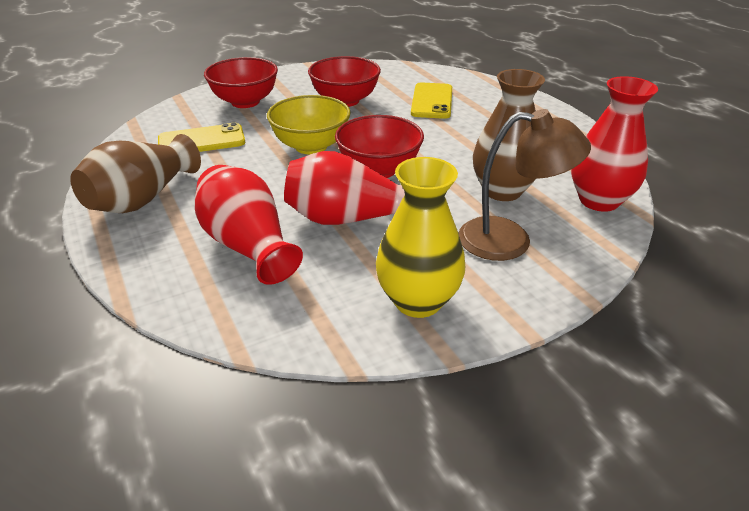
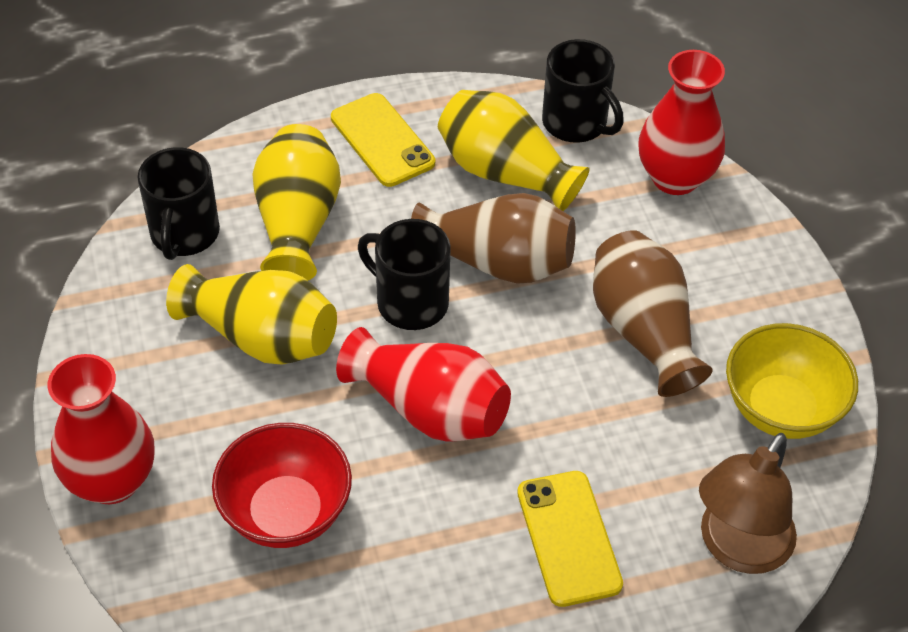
black mug: 0 -> 3
red bowl: 3 -> 1
yellow vase: 1 -> 3

